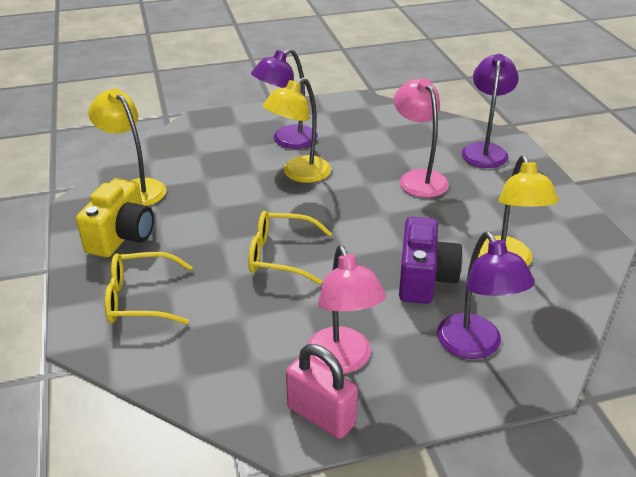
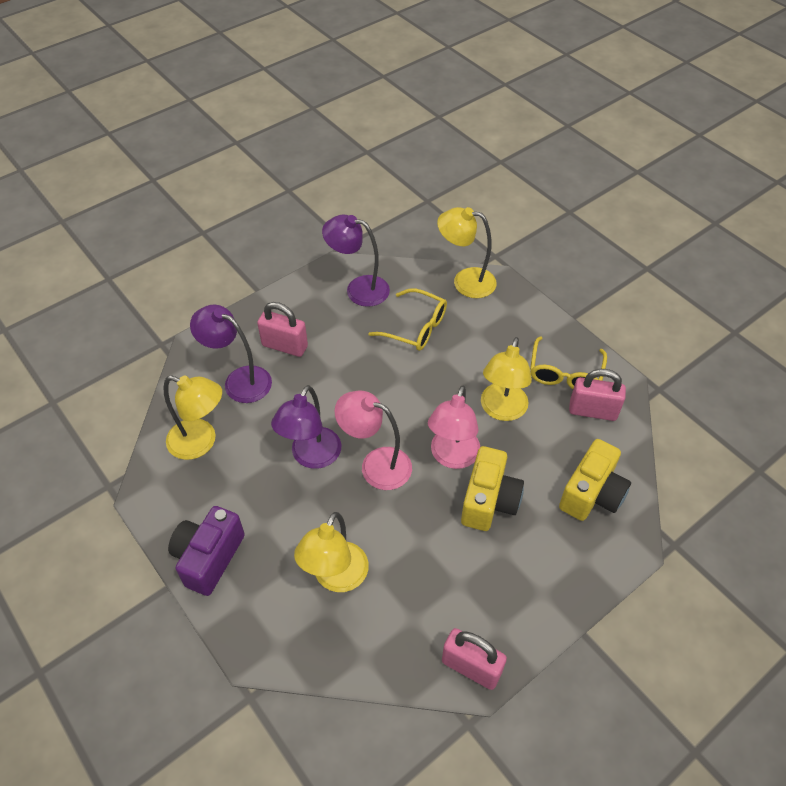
pink padlock: 1 -> 3
yellow camera: 1 -> 2
yellow lamp: 3 -> 4

